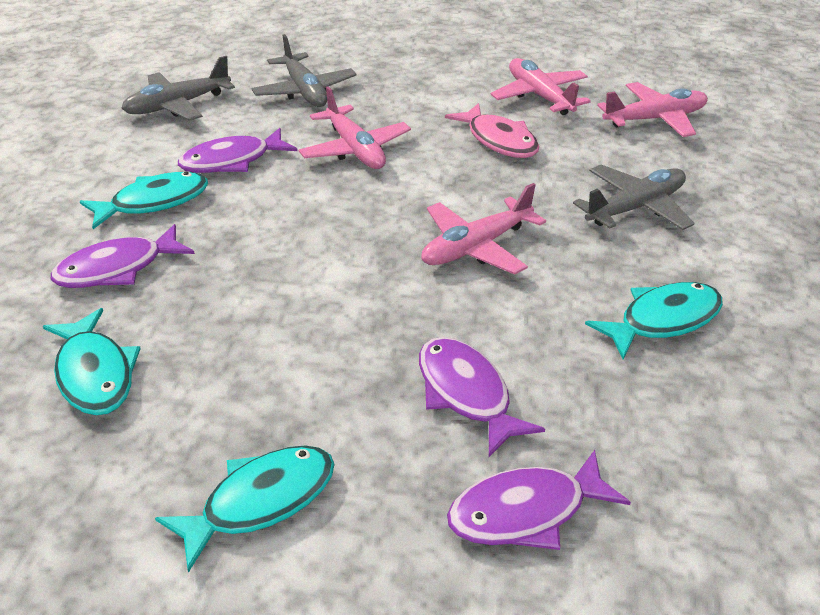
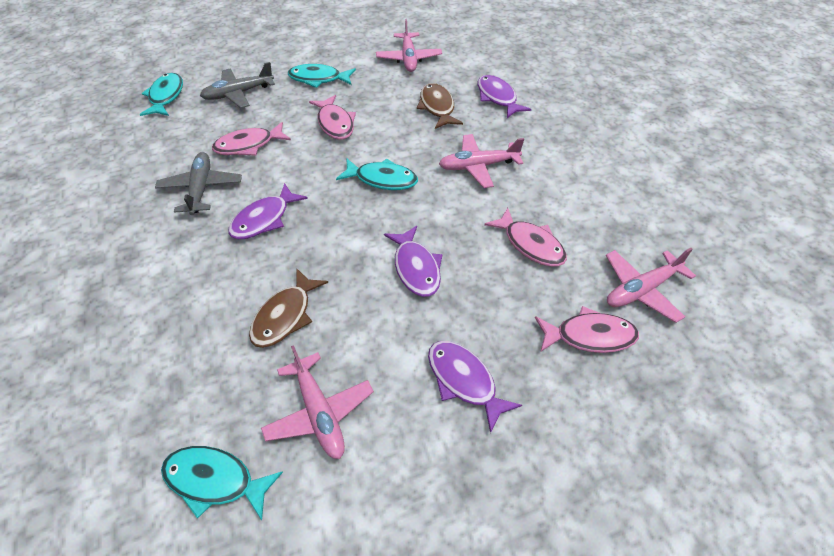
brown fish: 0 -> 2
grey plane: 3 -> 2
pink fish: 1 -> 4

